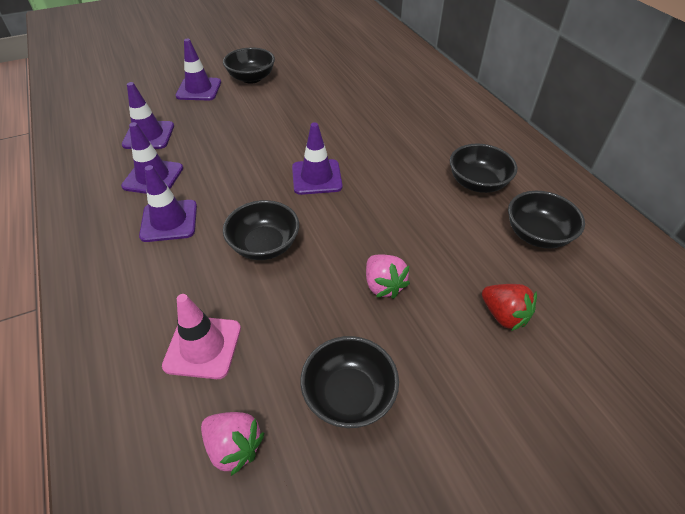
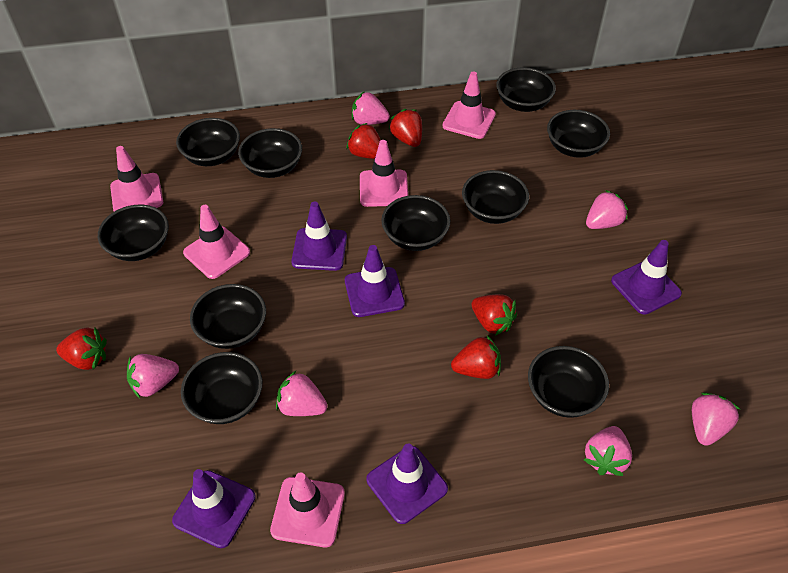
black bowl: 5 -> 10
pink strawberry: 2 -> 6
pink traffic cone: 1 -> 5
red strawberry: 1 -> 5

